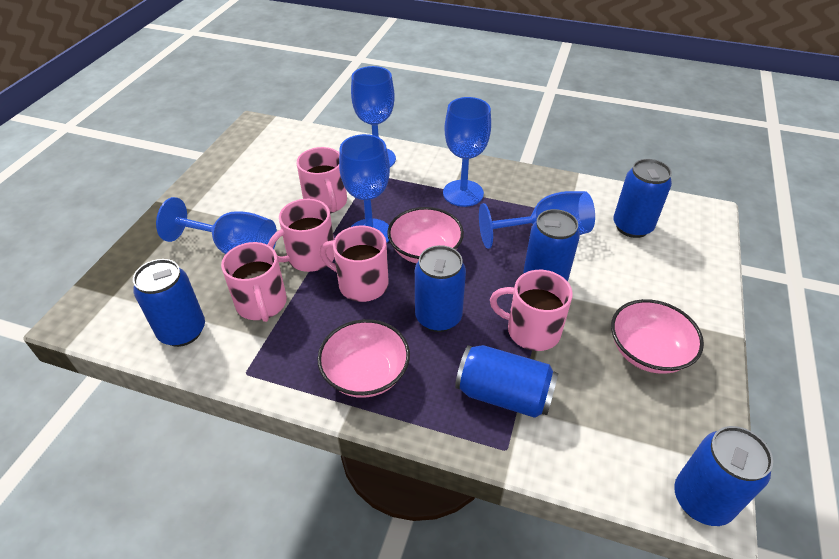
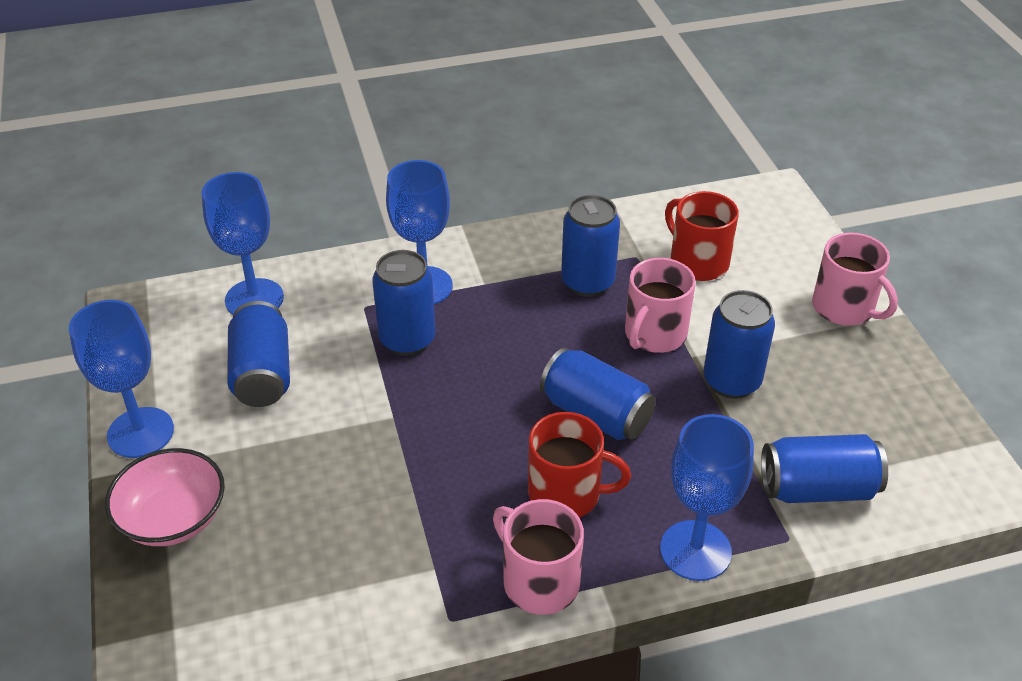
blue goblet: 5 -> 4
pink bowl: 3 -> 1
pink mug: 5 -> 3
red mug: 0 -> 2

